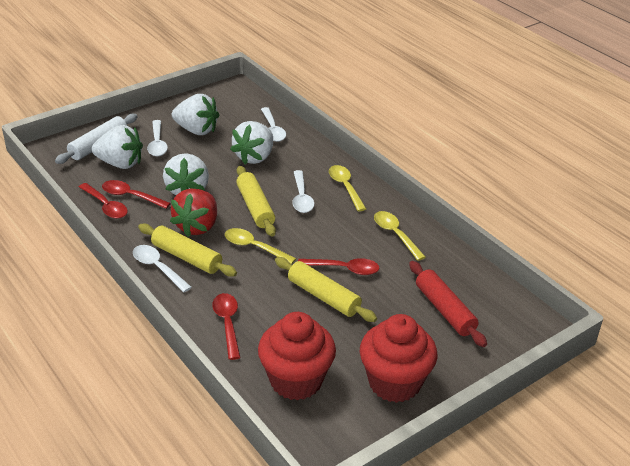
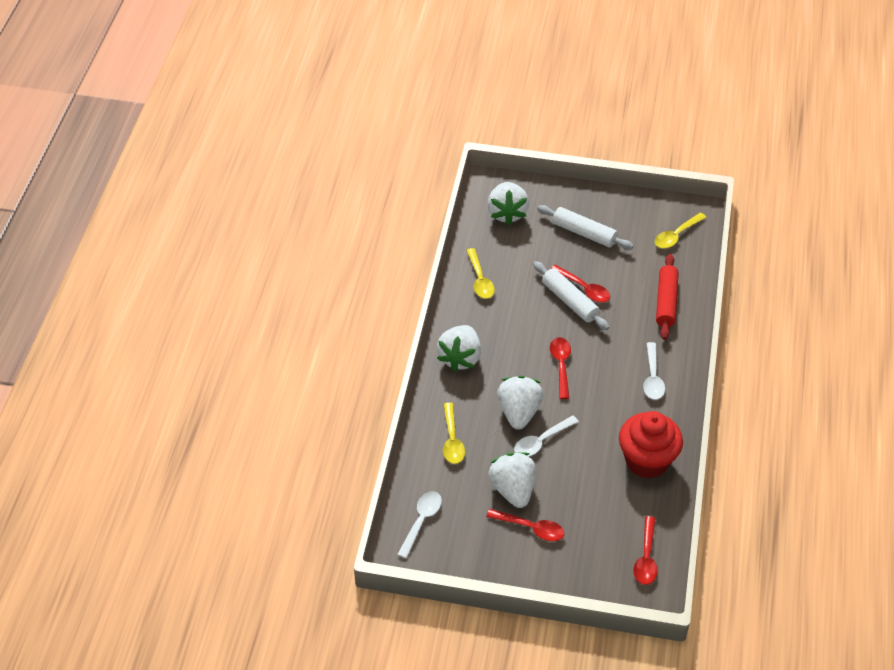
red cupcake: 2 -> 1
red strawberry: 1 -> 0
white rolling pin: 1 -> 2
white spoon: 4 -> 3
yellow rolling pin: 3 -> 0

